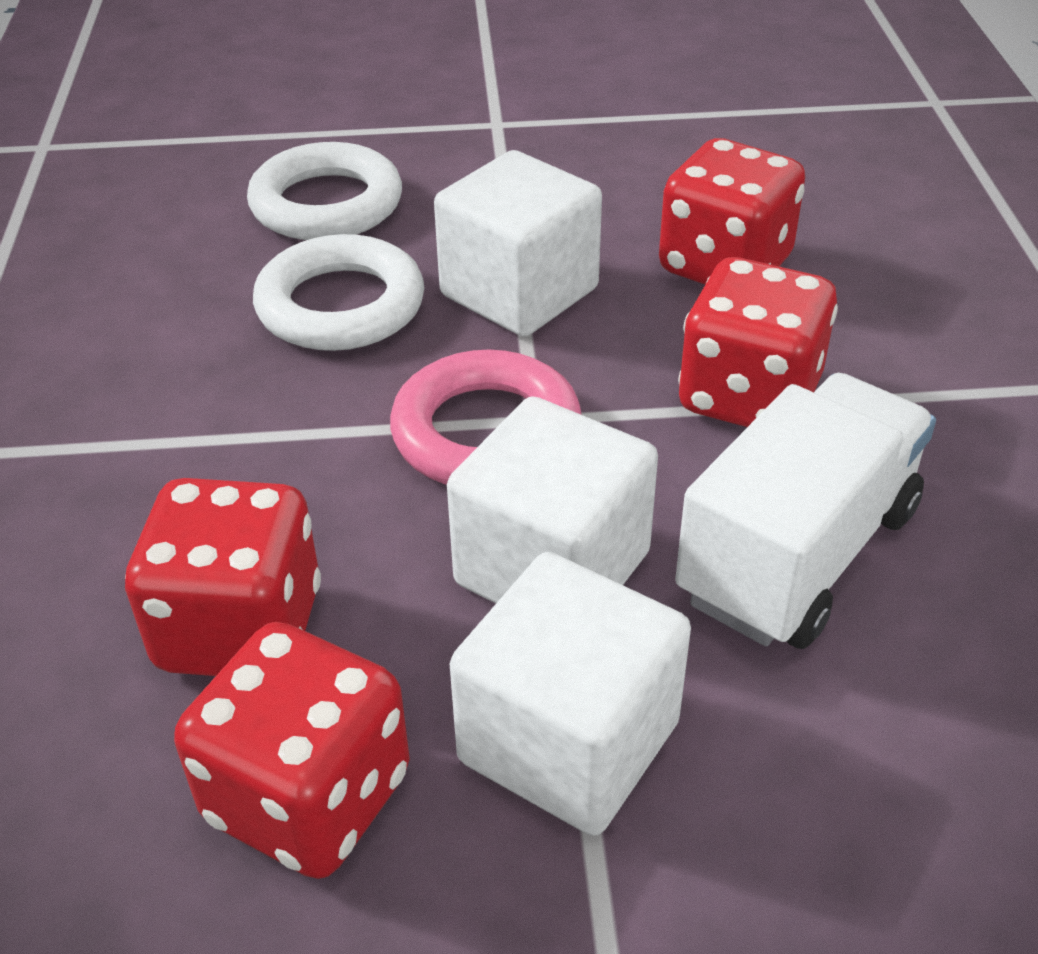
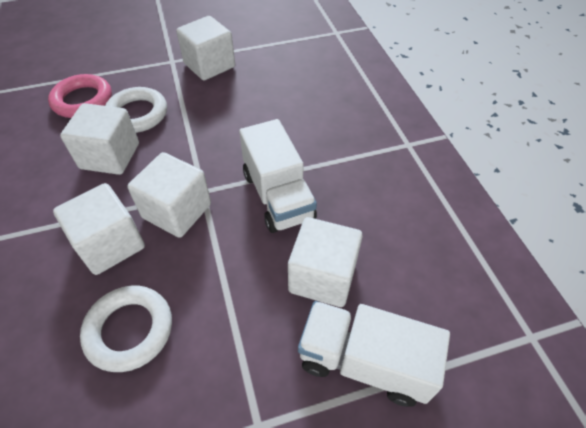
red dice: 4 -> 0
white cube: 3 -> 5
white truck: 1 -> 2

